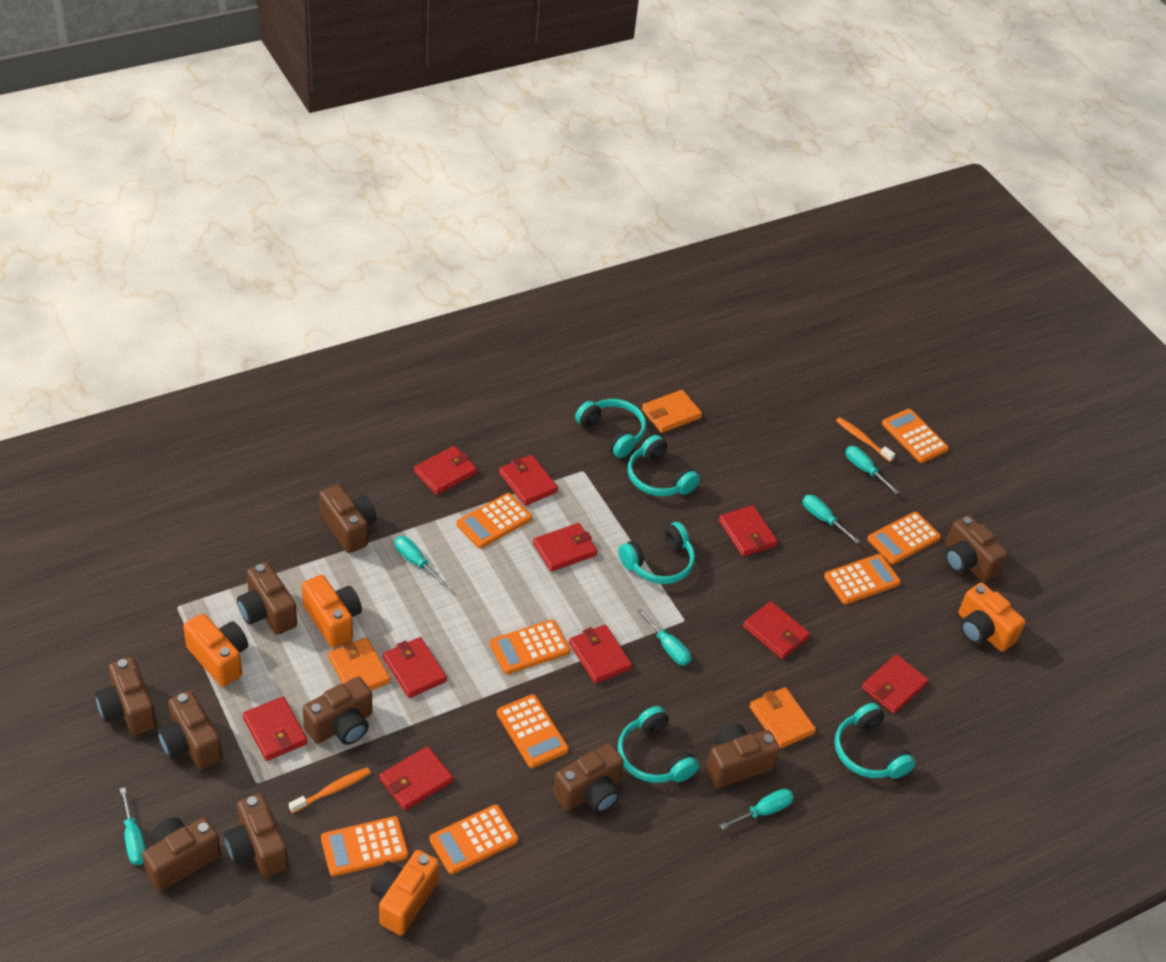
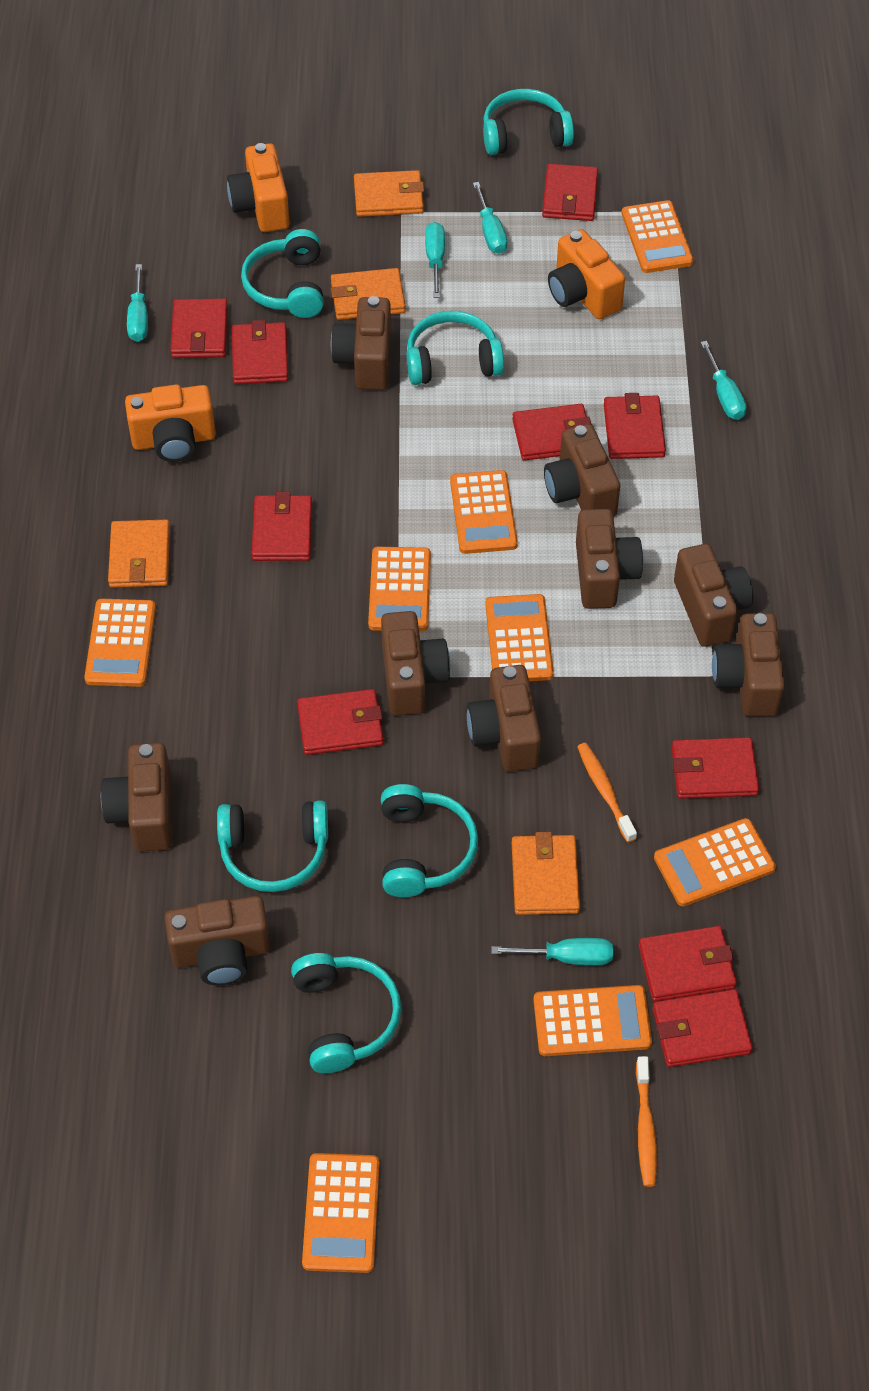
brown camera: 10 -> 9
orange camera: 4 -> 3
orange wallet: 3 -> 4
turquoise headphones: 5 -> 6
turquoise screwdriver: 6 -> 5

